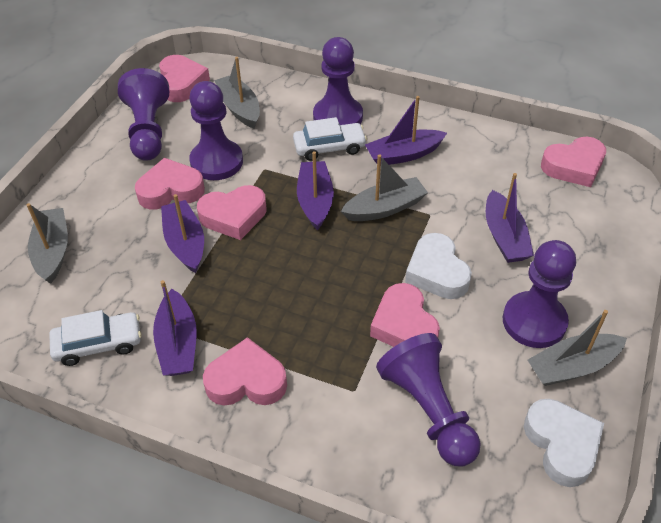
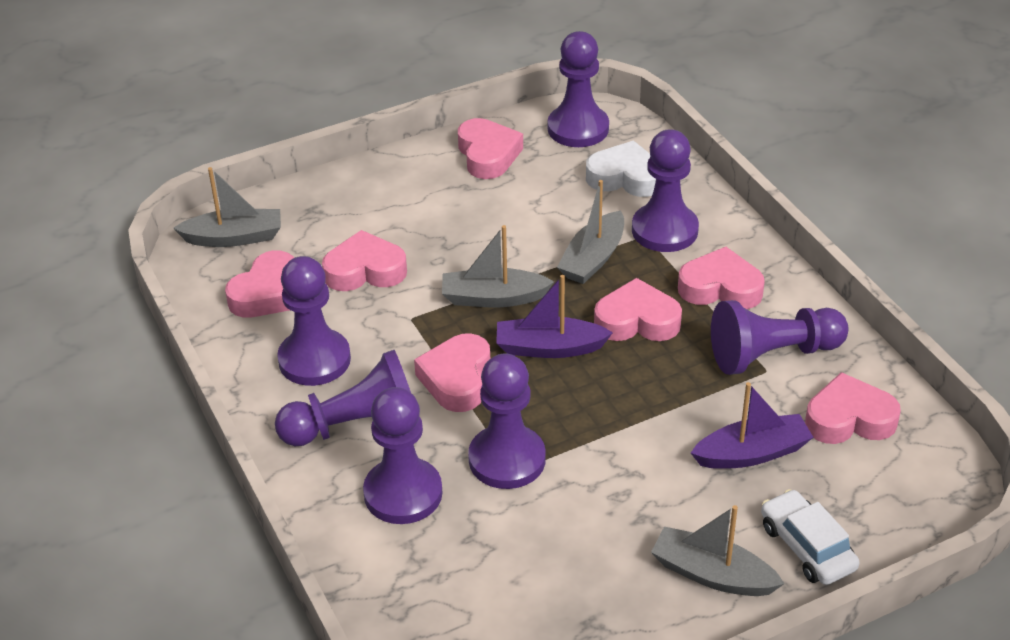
pink heart: 6 -> 7
purple boat: 5 -> 2
purple pawn: 5 -> 7
white car: 2 -> 1
white heart: 2 -> 1

